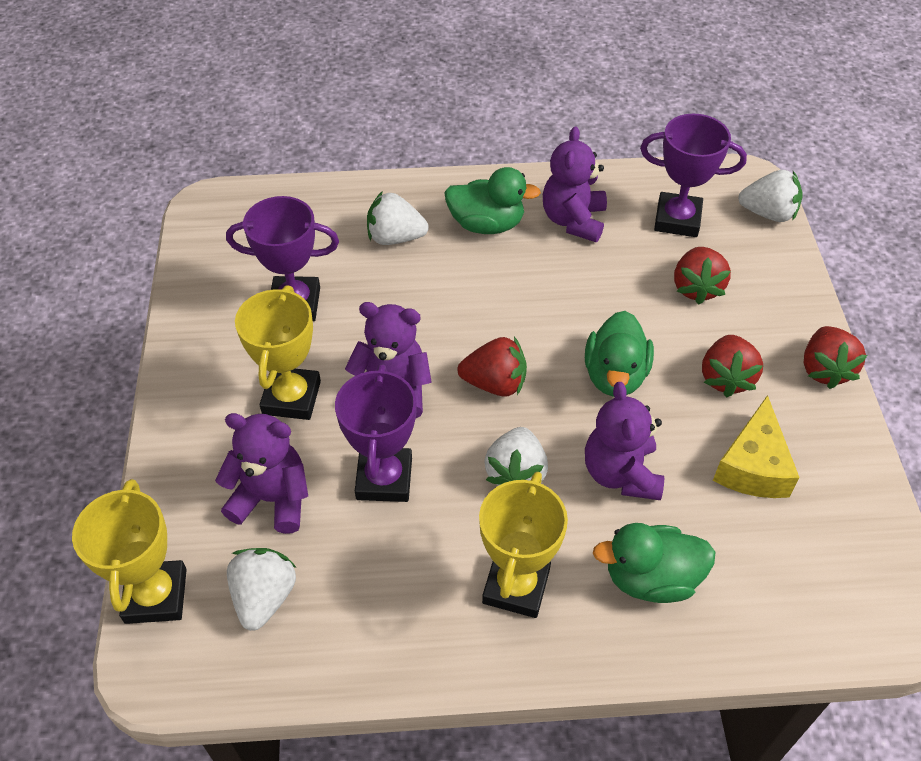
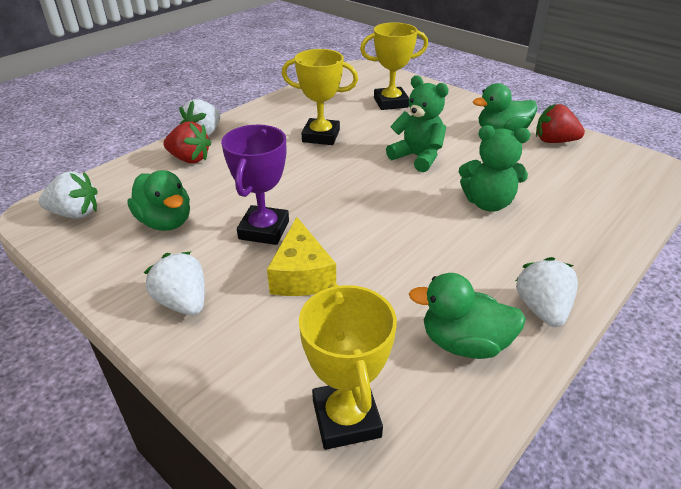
green teddy bear: 0 -> 2
purple teddy bear: 4 -> 0
purple trophy: 3 -> 1
red strawberry: 4 -> 2

